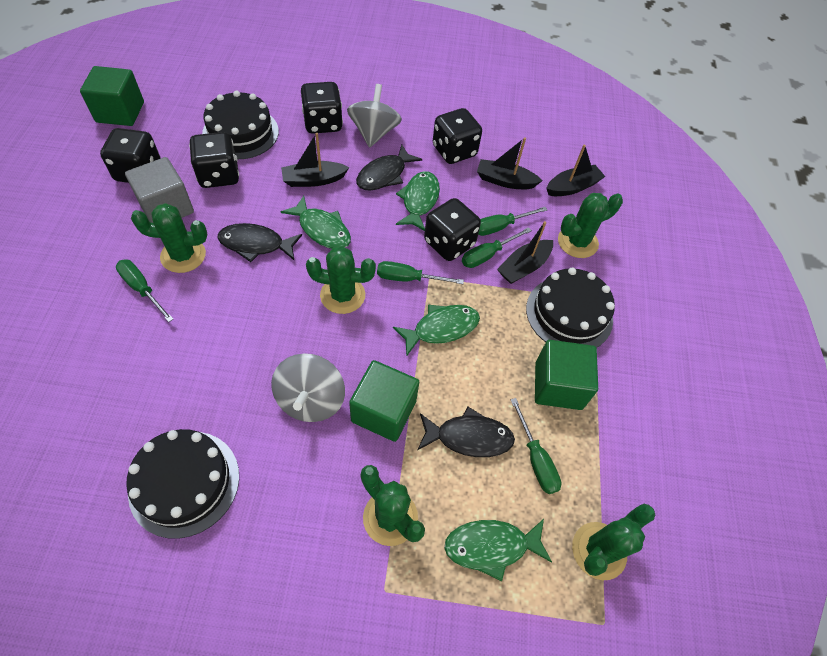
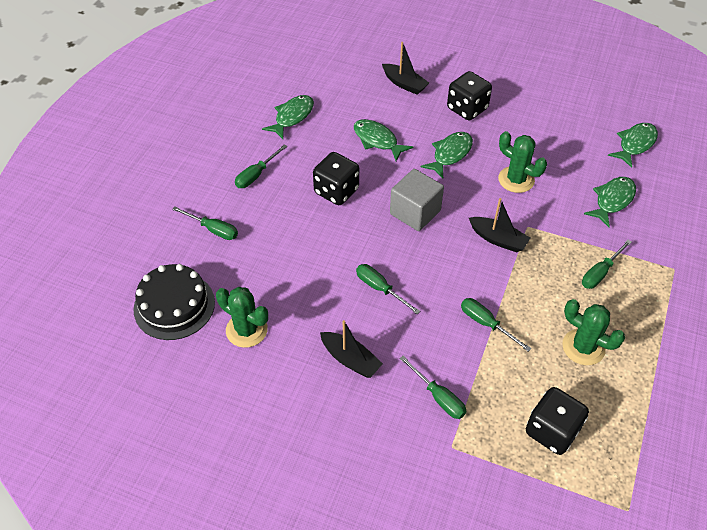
black boat: 4 -> 3
black cake: 3 -> 1
black dice: 5 -> 3
black fish: 3 -> 0
green cactus: 5 -> 3
green cube: 3 -> 0
green fish: 4 -> 5
green screwdriver: 5 -> 6
grey spinning top: 2 -> 0

